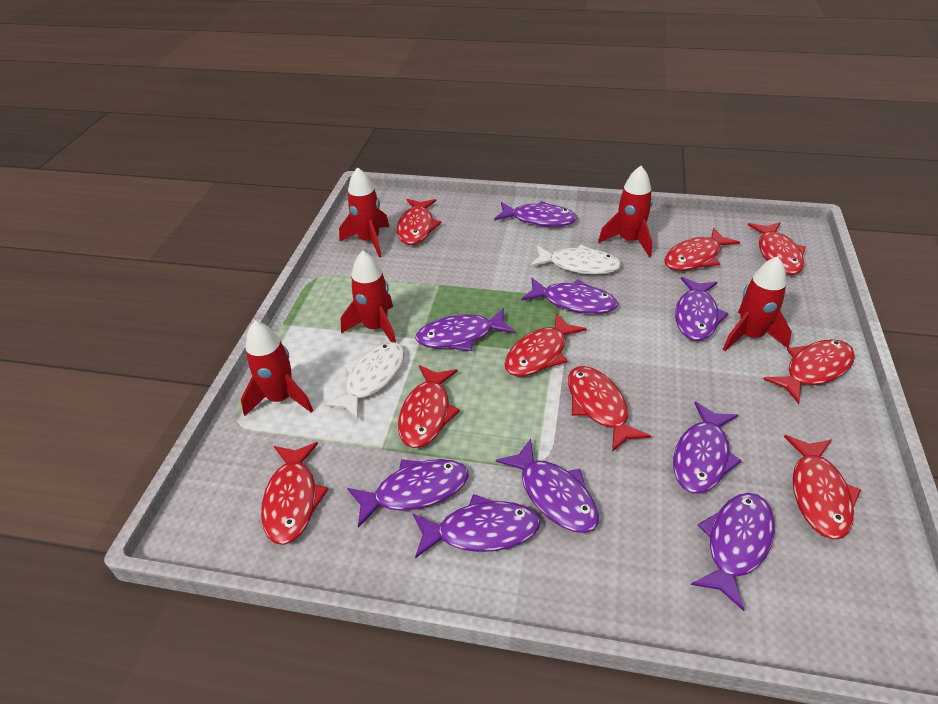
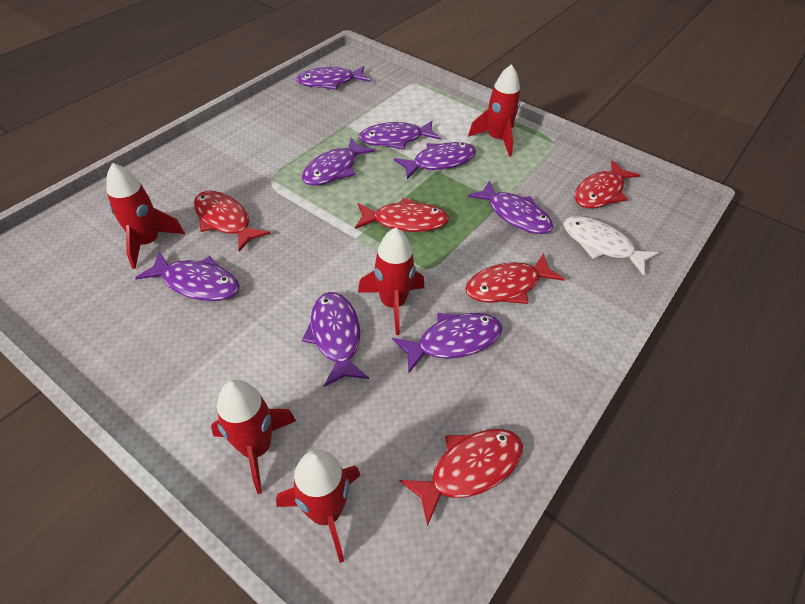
purple fish: 9 -> 8
red fish: 9 -> 5
white fish: 2 -> 1

